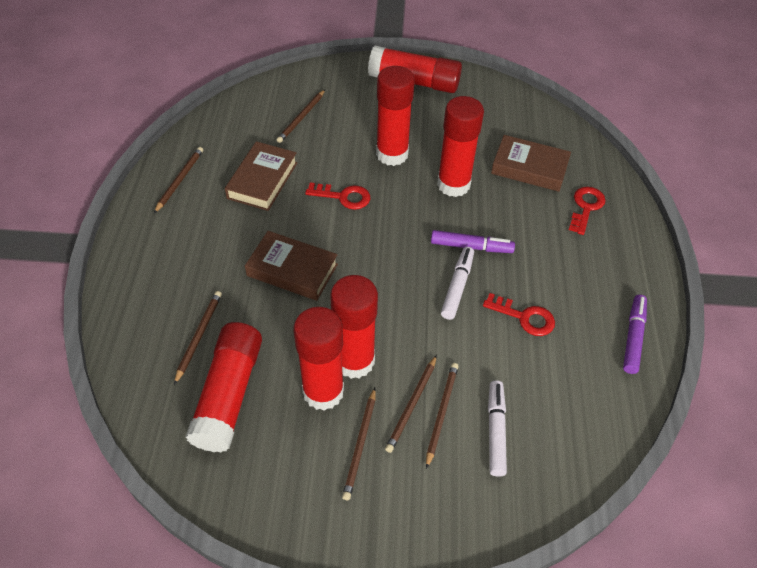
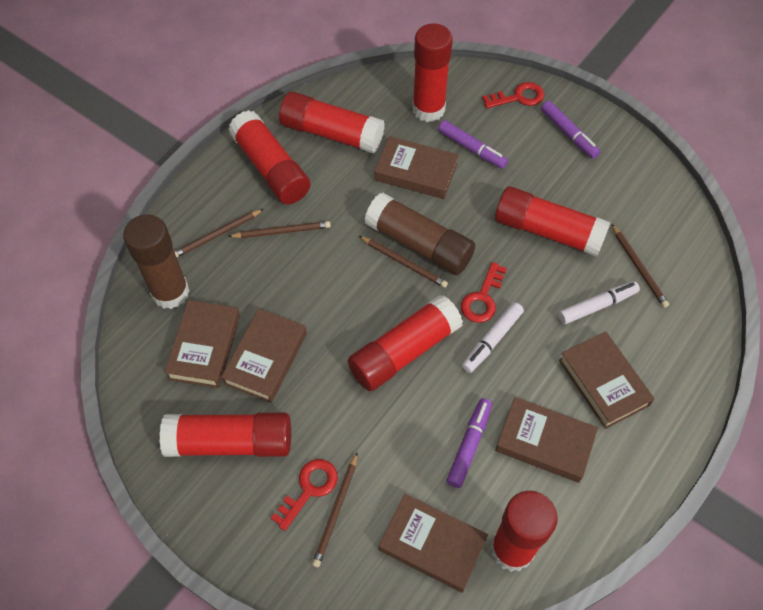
brown book: 3 -> 6
brown glue stick: 0 -> 2
brown pencil: 6 -> 5
purple marker: 2 -> 3
red glue stick: 6 -> 7

